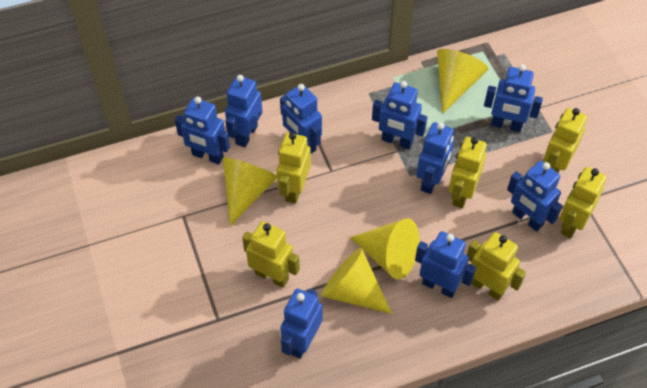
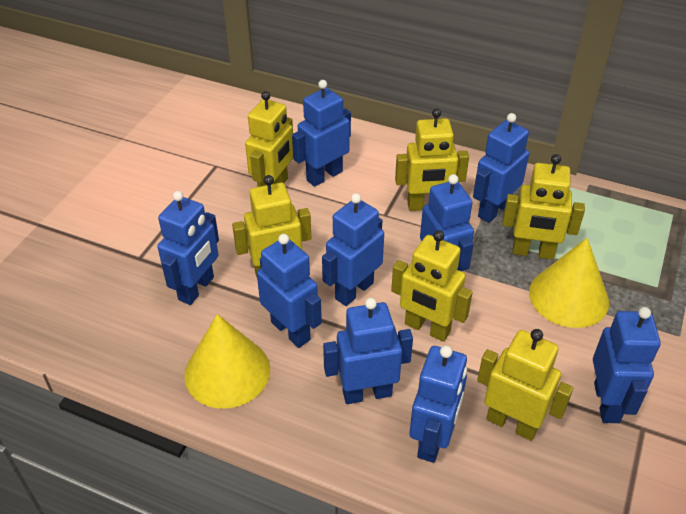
yellow cone: 4 -> 2

